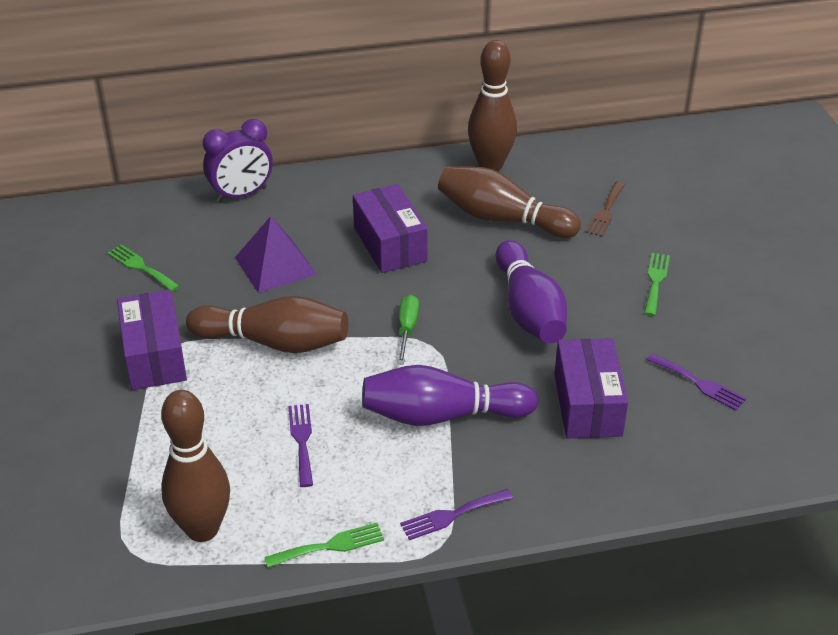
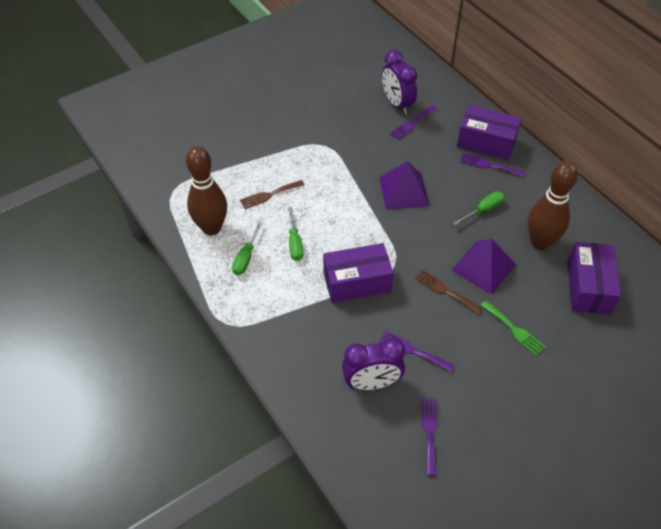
brown bowling pin: 4 -> 2
brown fork: 1 -> 2
green fork: 3 -> 1
green screwdriver: 1 -> 3
purple bowling pin: 2 -> 0
purple clock: 1 -> 2
purple fork: 3 -> 4
purple pyramid: 1 -> 2

